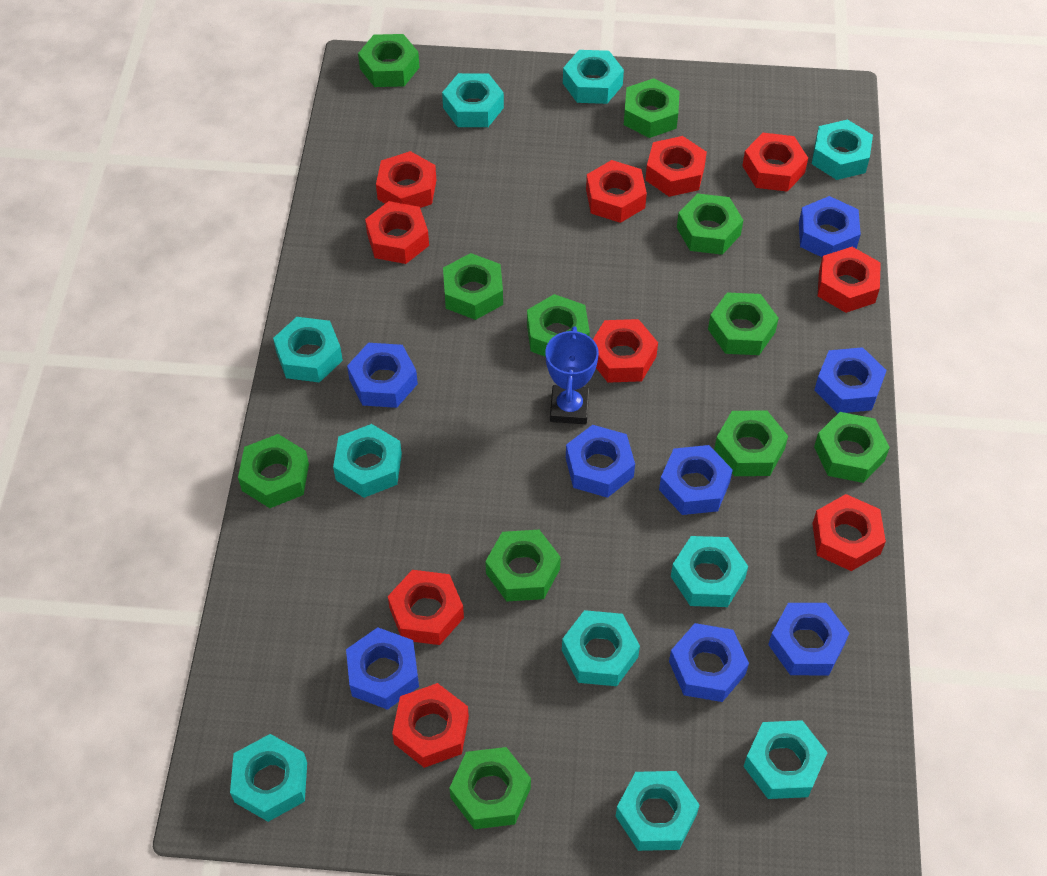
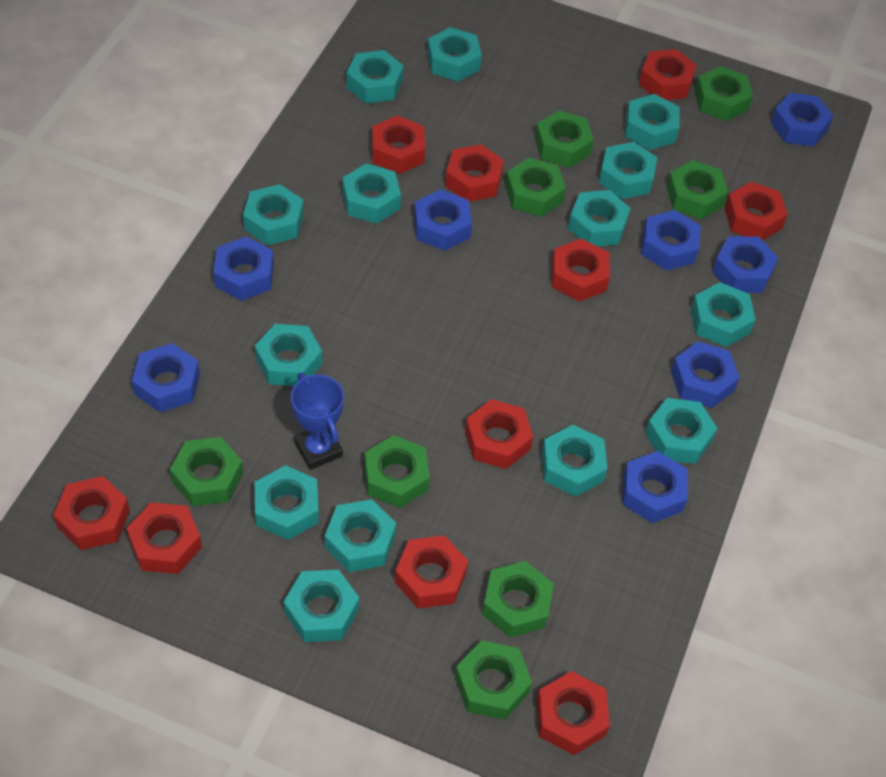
green nut: 11 -> 8
turquoise nut: 10 -> 14

